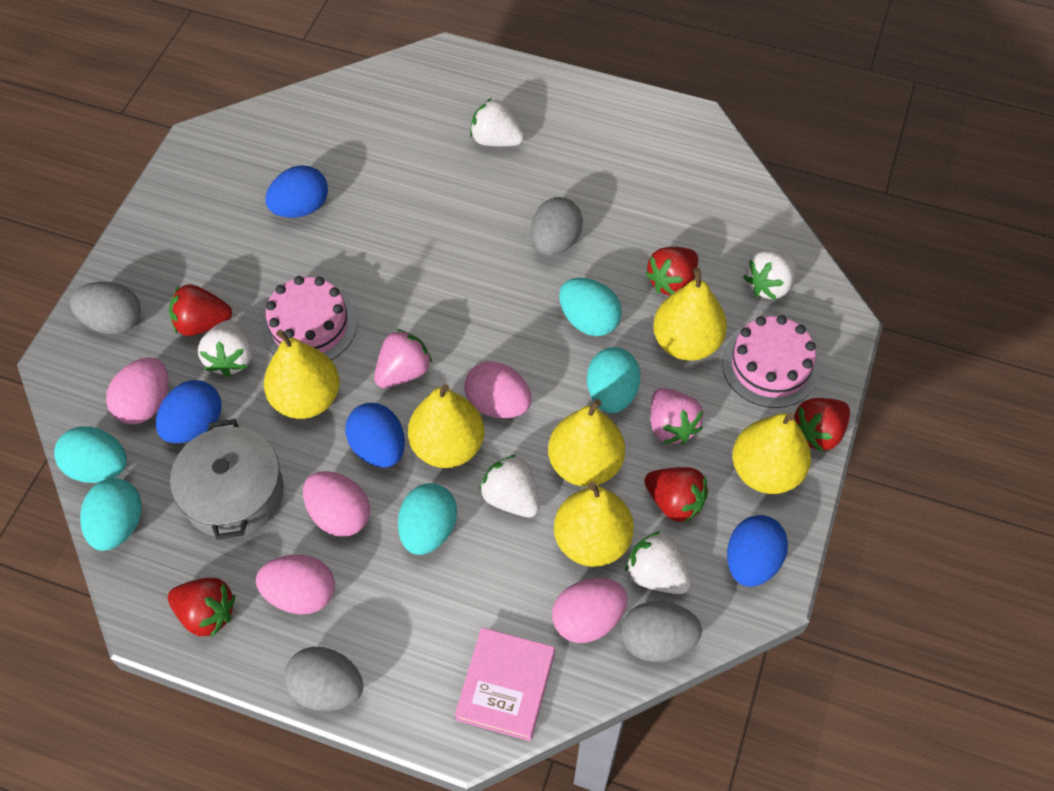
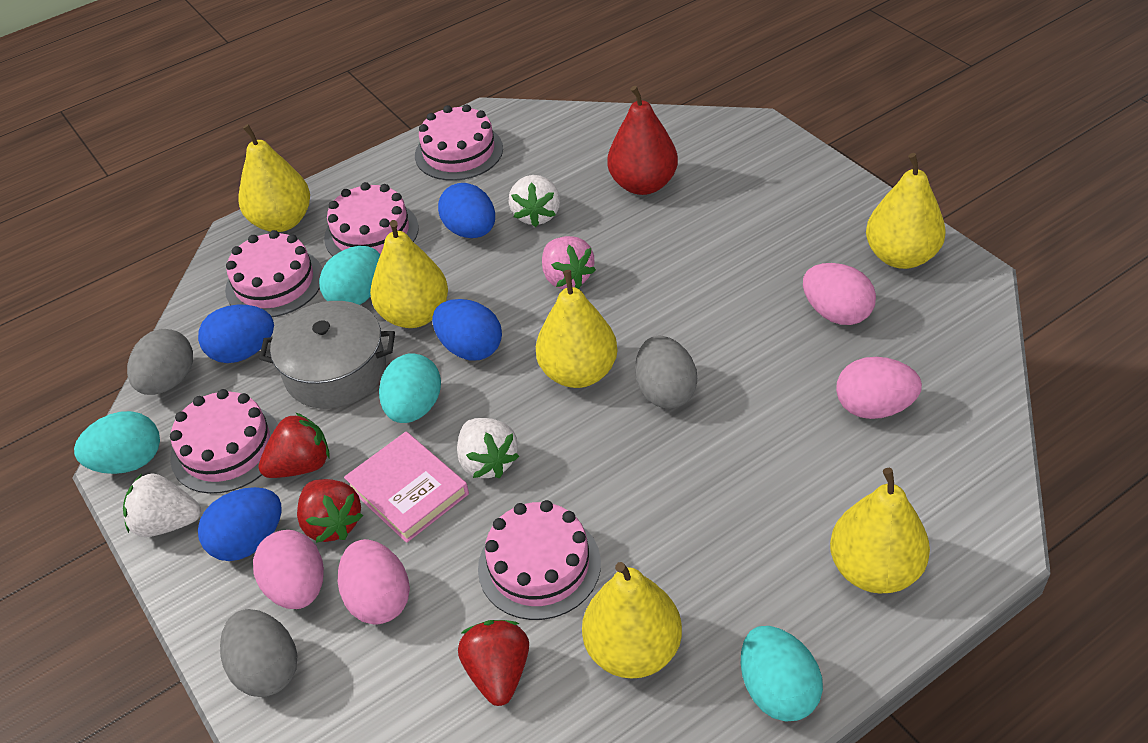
grey egg: 4 -> 3
pink cake: 2 -> 5
pink egg: 5 -> 4
pink strawberry: 2 -> 1
red pear: 0 -> 1
red strawberry: 5 -> 3
turquoise egg: 5 -> 4
white strawberry: 5 -> 3

